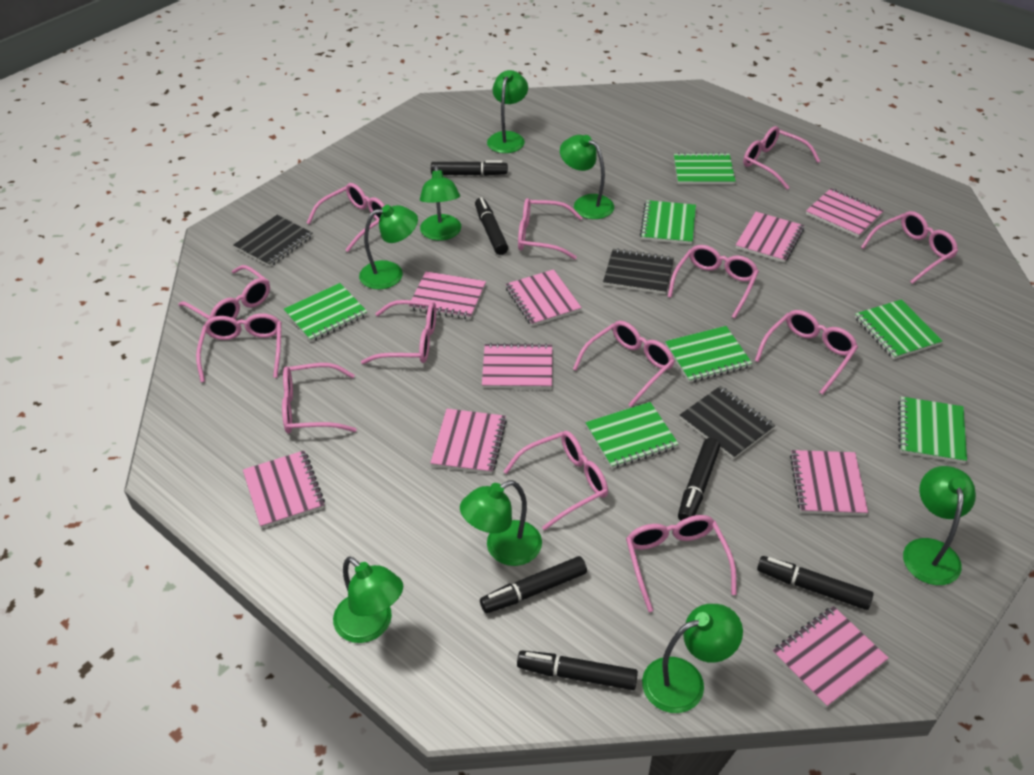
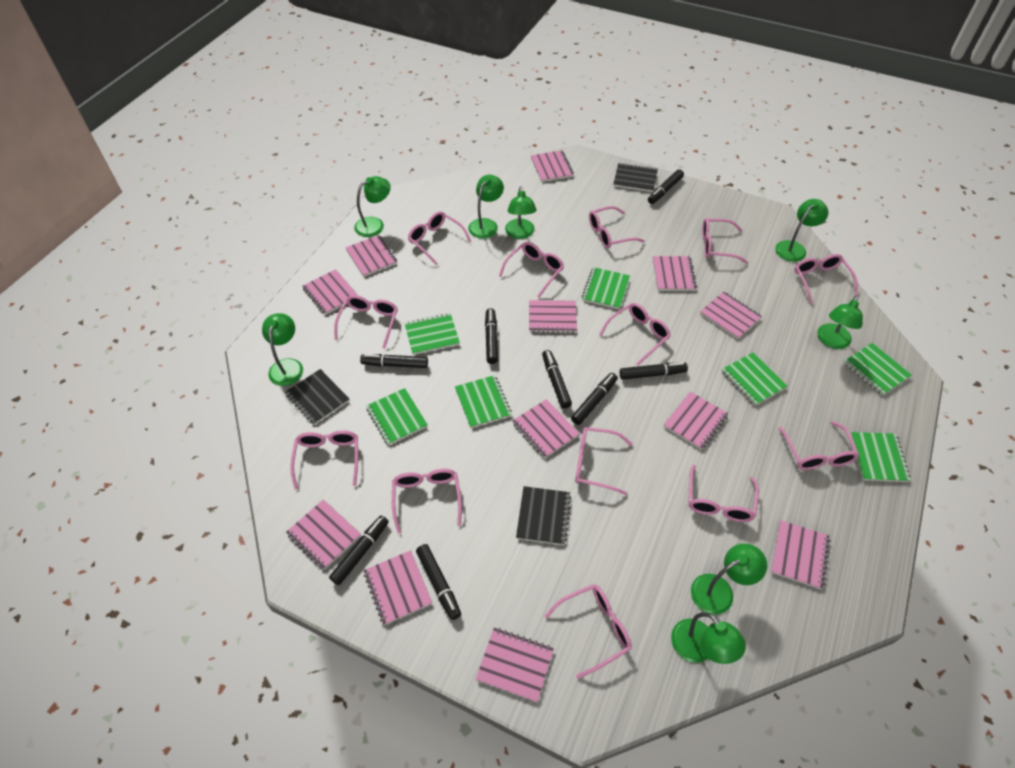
black marker: 6 -> 8
pink notebook: 9 -> 12

